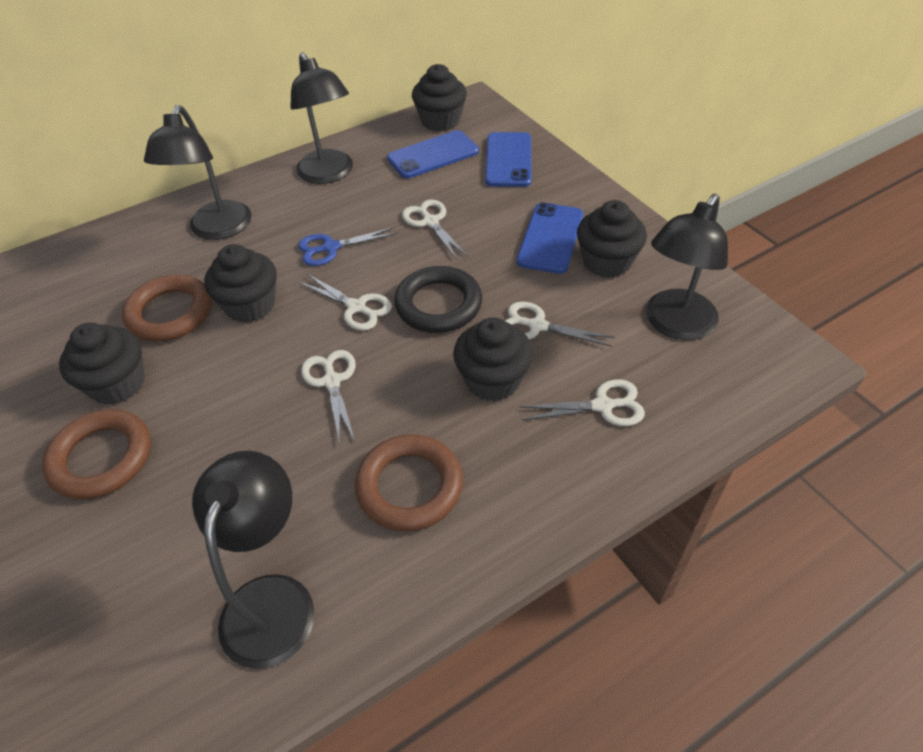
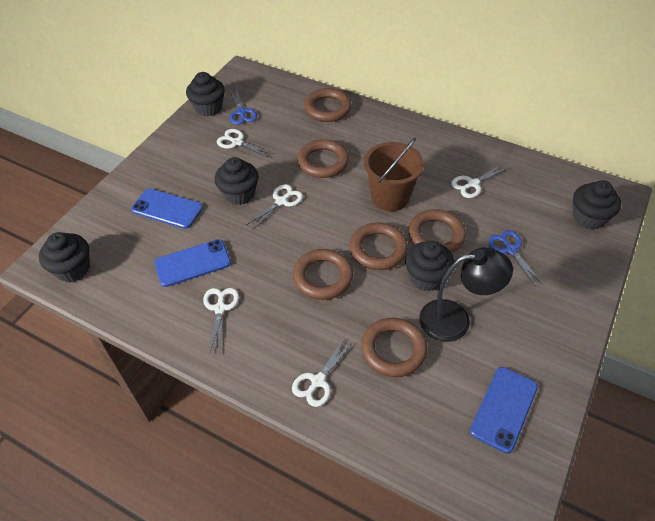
black lamp: 4 -> 1
black ring: 1 -> 0
blue scissors: 1 -> 2
brown bucket: 0 -> 1
brown ring: 3 -> 6

